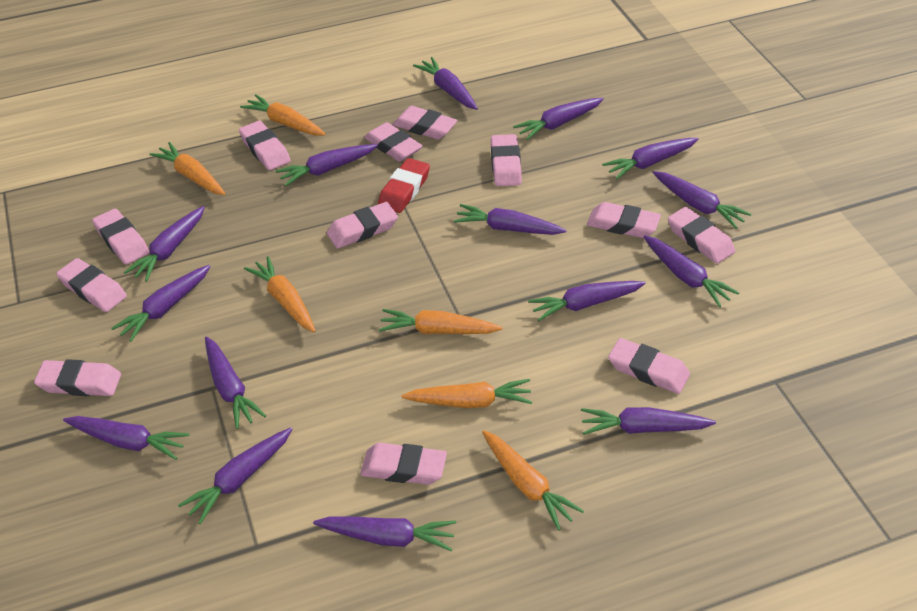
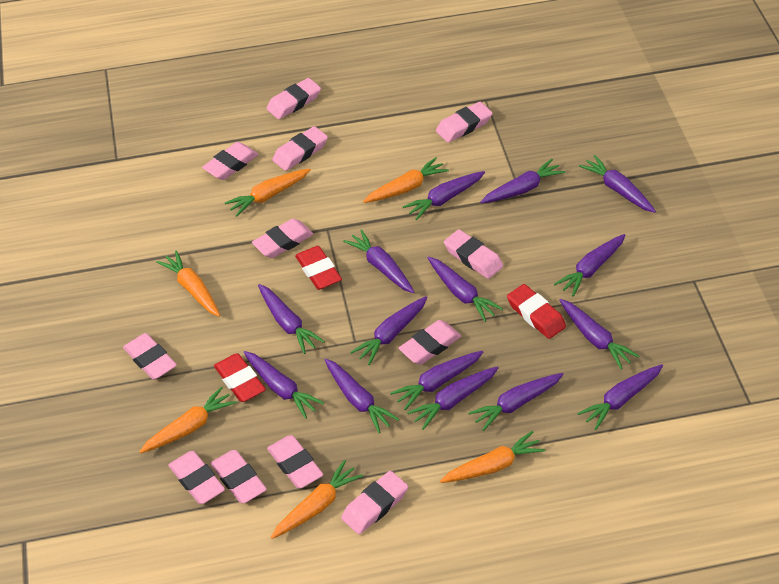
red eraser: 1 -> 3

